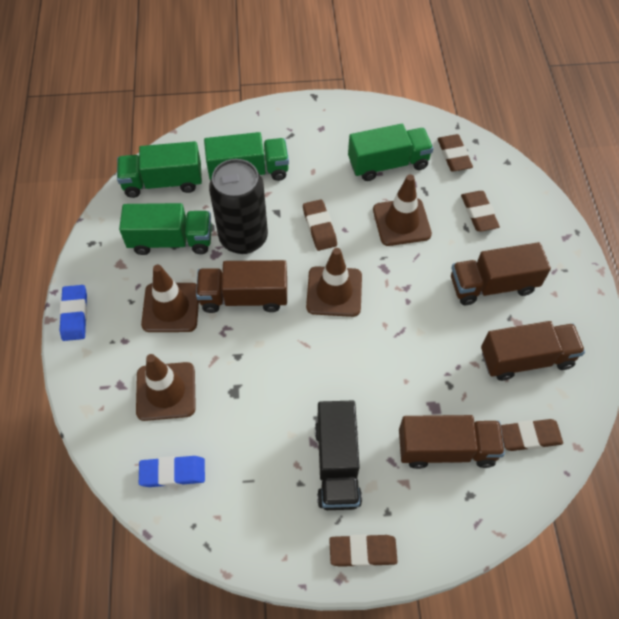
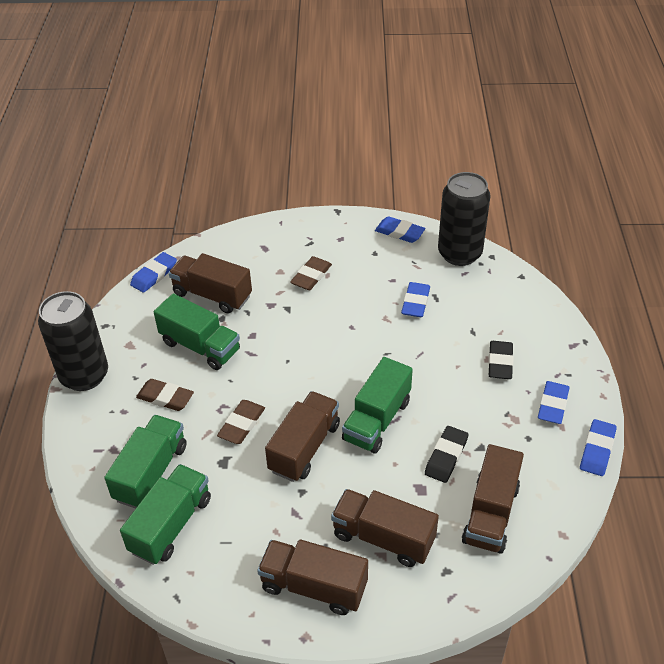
black can: 1 -> 2
black eraser: 0 -> 2
black truck: 1 -> 0
blue eraser: 2 -> 5
brown eraser: 5 -> 3
brown traffic cone: 4 -> 0
brown truck: 4 -> 5

